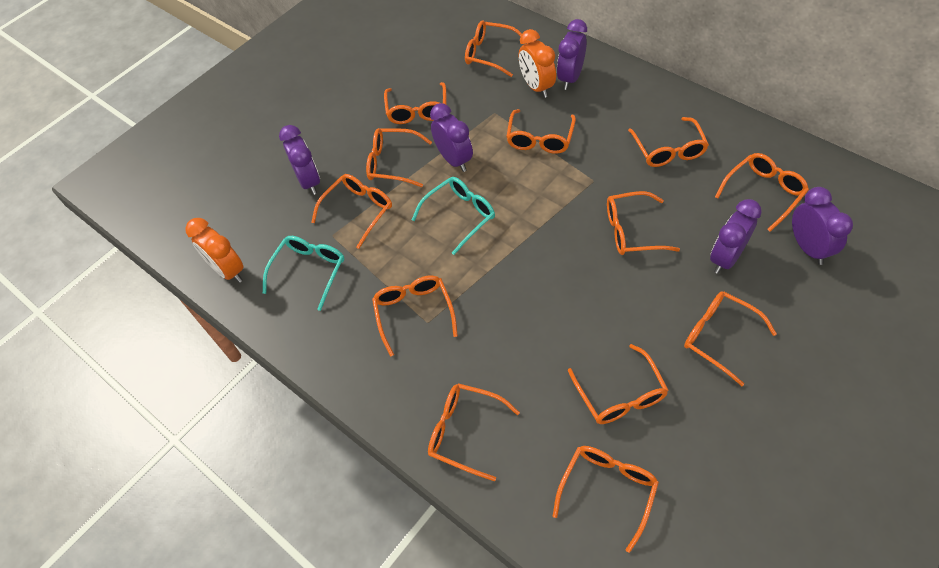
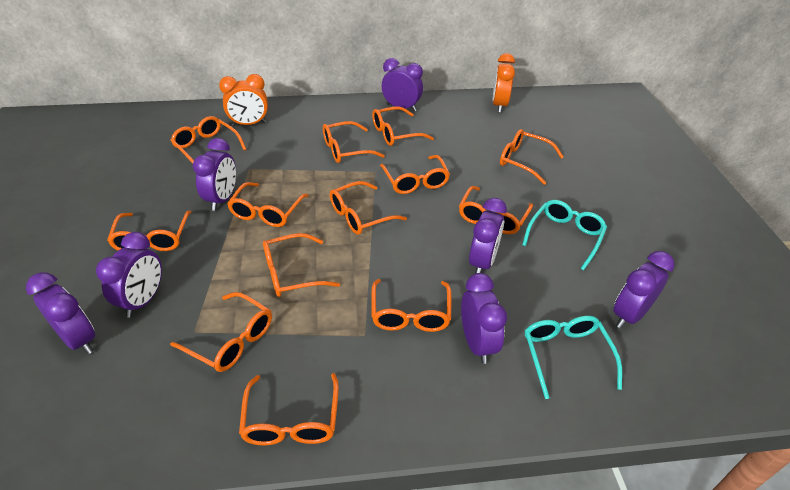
purple clock: 5 -> 7

